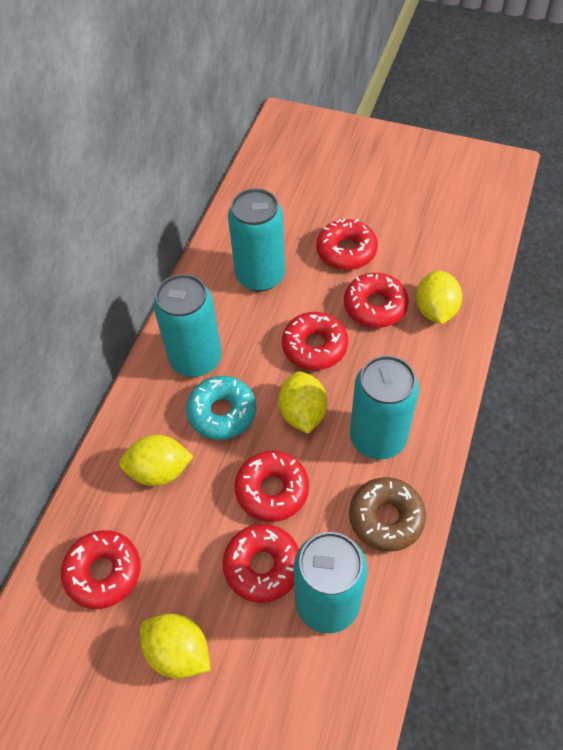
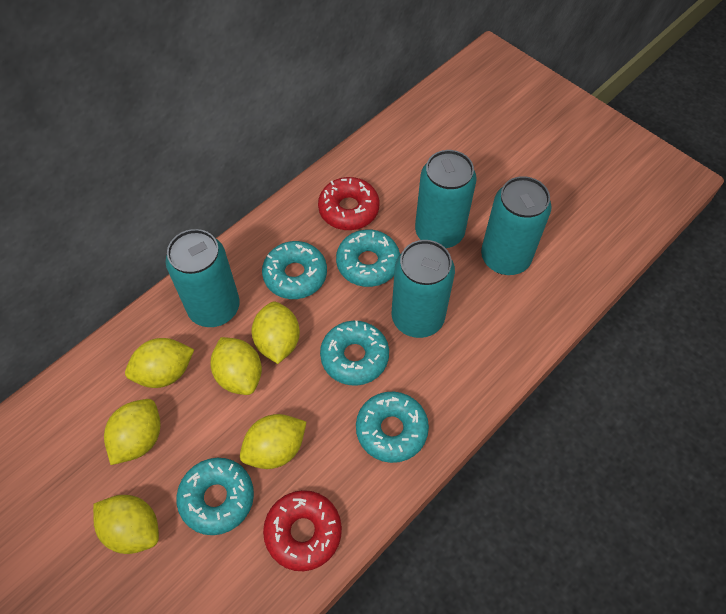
brown donut: 1 -> 0
red donut: 6 -> 2
turquoise donut: 1 -> 5
yellow lemon: 4 -> 6

